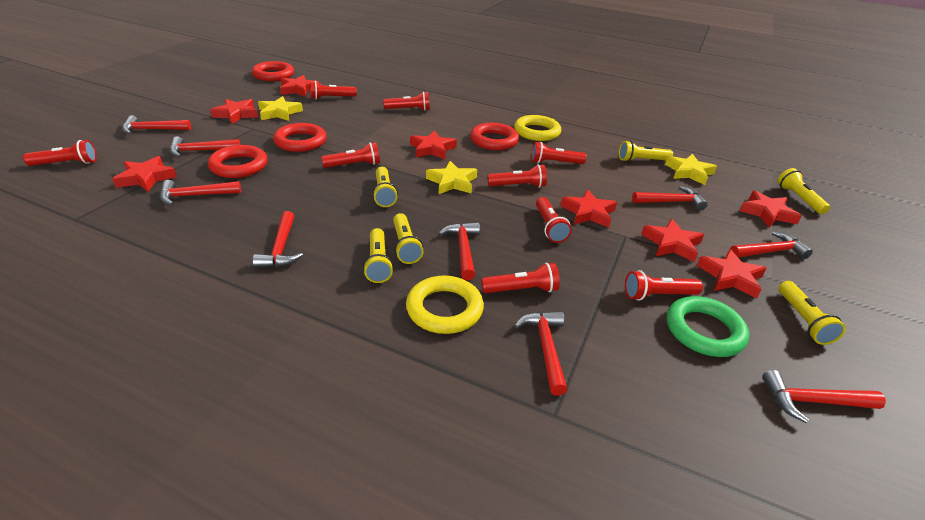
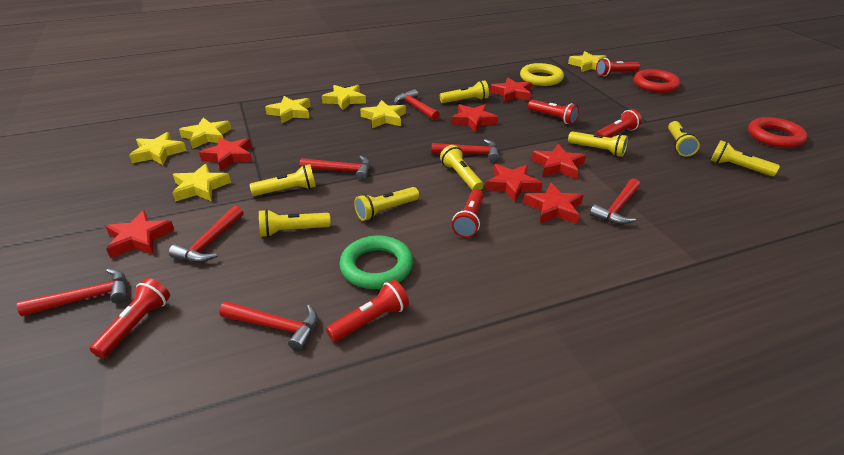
red flashlight: 9 -> 6
red hammer: 9 -> 7
red ring: 4 -> 2
red star: 8 -> 7
yellow flashlight: 6 -> 8
yellow ring: 2 -> 1
yellow star: 3 -> 7

